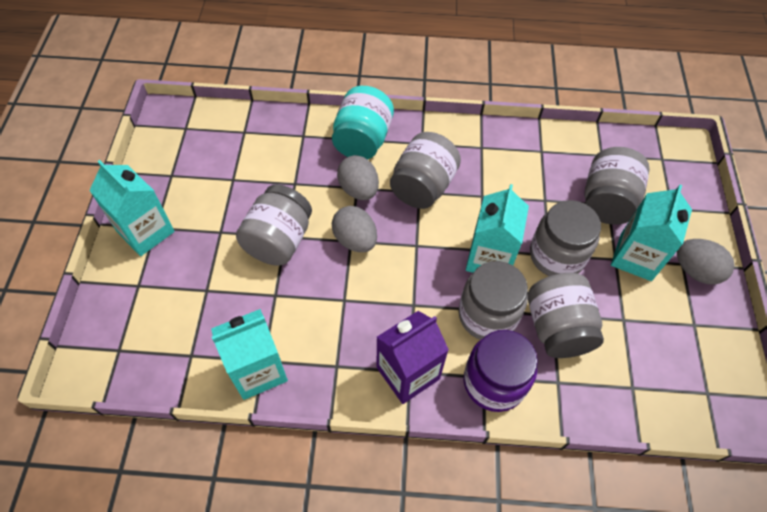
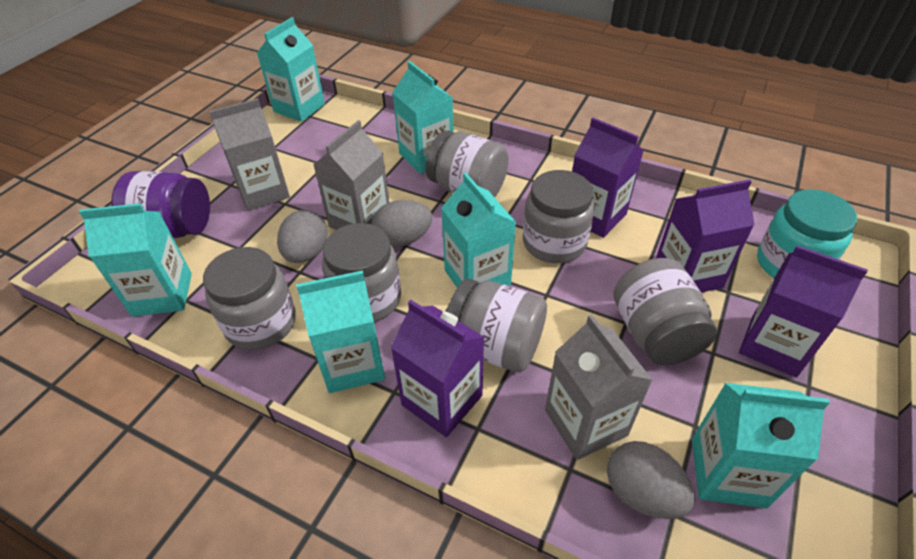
grey carton: 0 -> 3
purple carton: 1 -> 4
turquoise carton: 4 -> 6

